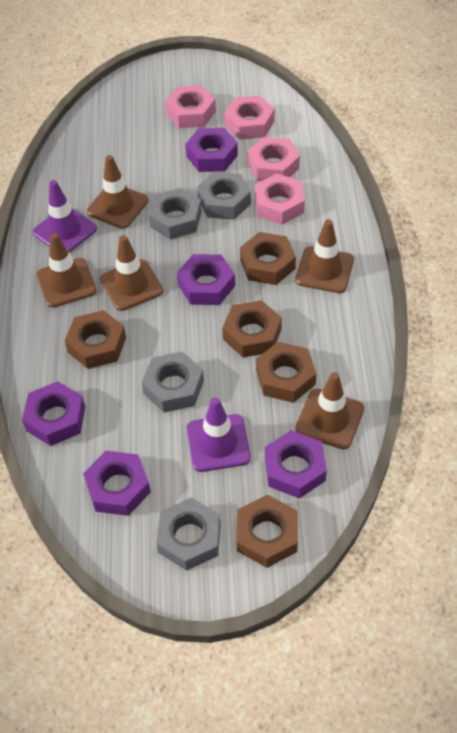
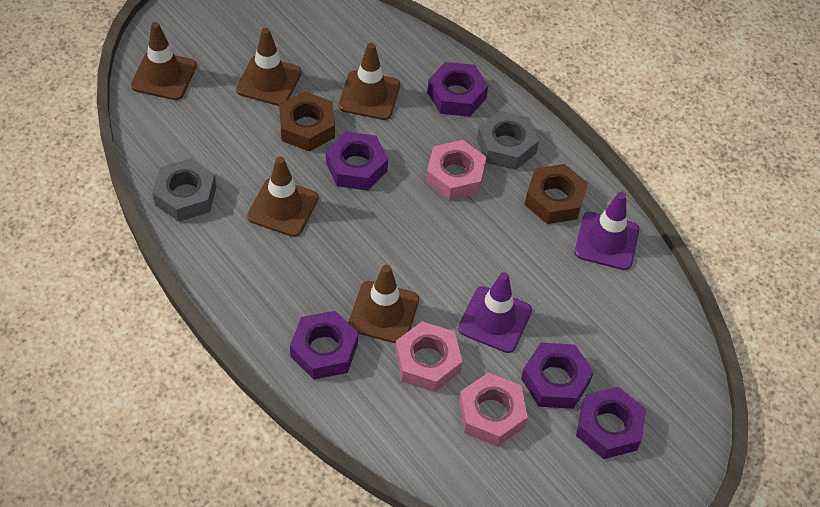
brown nut: 5 -> 2
grey nut: 4 -> 2
pink nut: 4 -> 3

